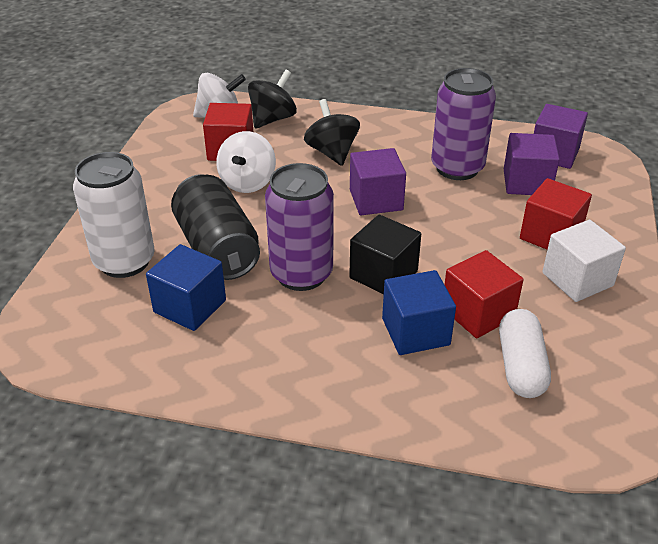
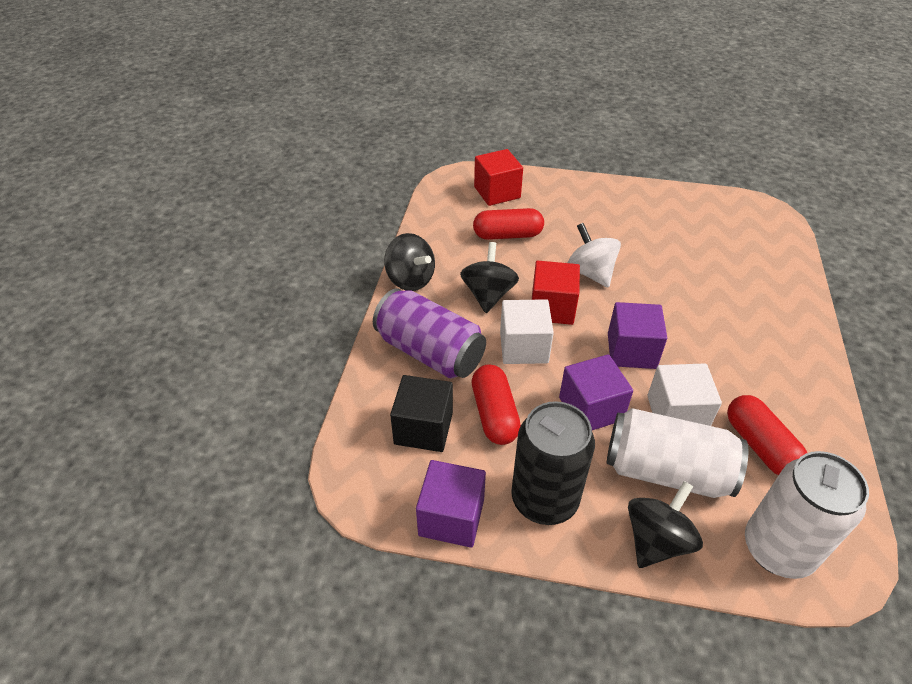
black spinning top: 2 -> 3
blue cube: 2 -> 0
purple can: 2 -> 1
red capsule: 0 -> 3
red cube: 3 -> 2
white can: 1 -> 2
white capsule: 1 -> 0
white cube: 1 -> 2
white spinning top: 2 -> 1

